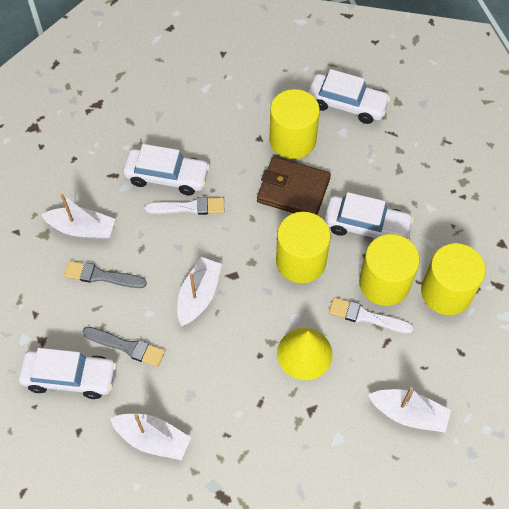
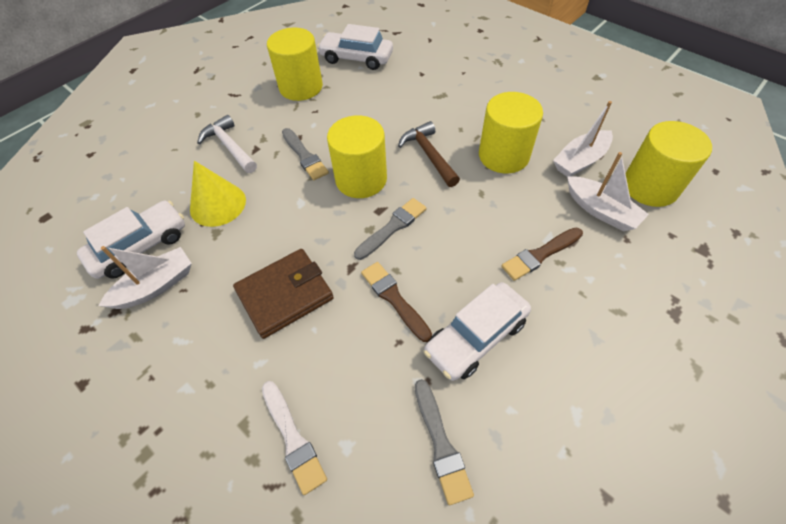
brown brush: 0 -> 2
brown hammer: 0 -> 1
grey brush: 2 -> 3
white boat: 4 -> 3
white brush: 2 -> 1
white car: 4 -> 3
white hammer: 0 -> 1

